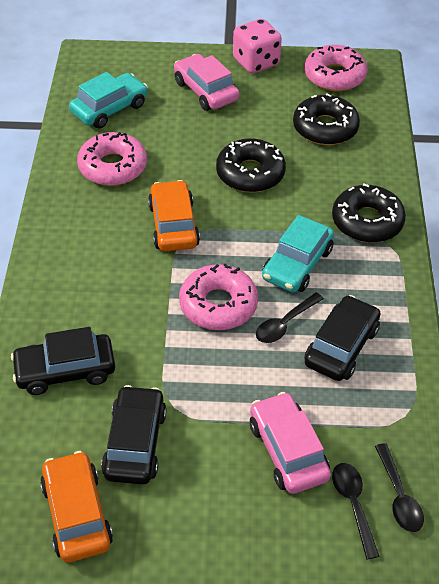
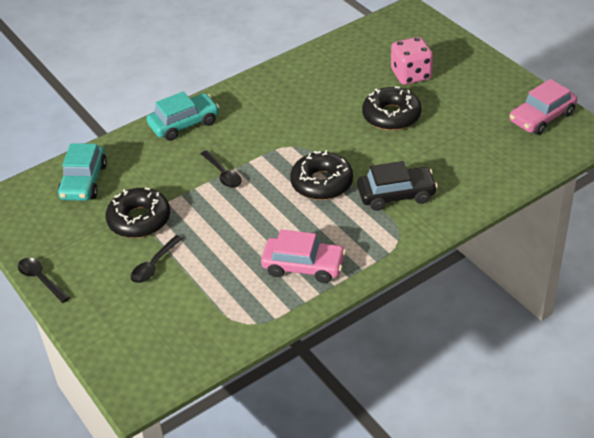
black car: 3 -> 1
orange car: 2 -> 0
pink donut: 3 -> 0

